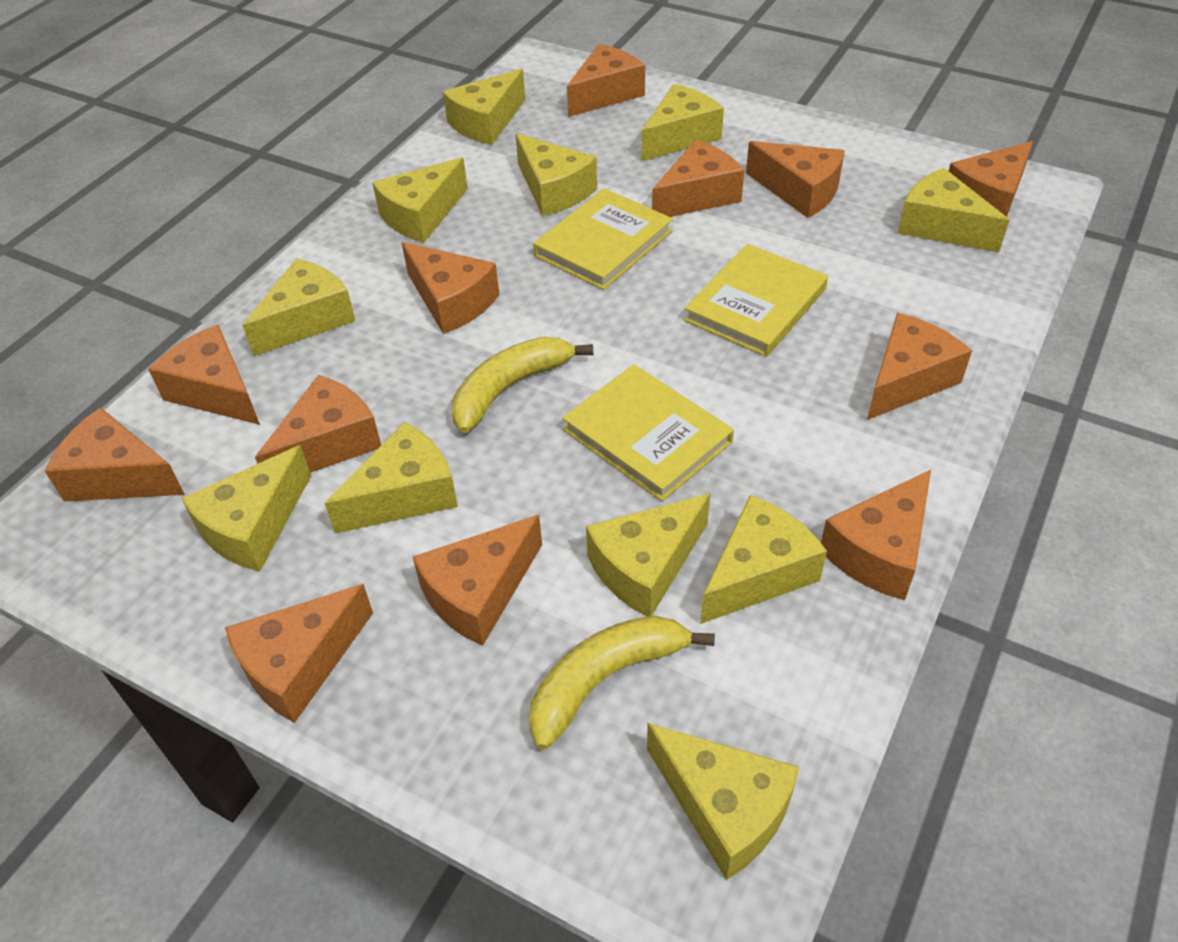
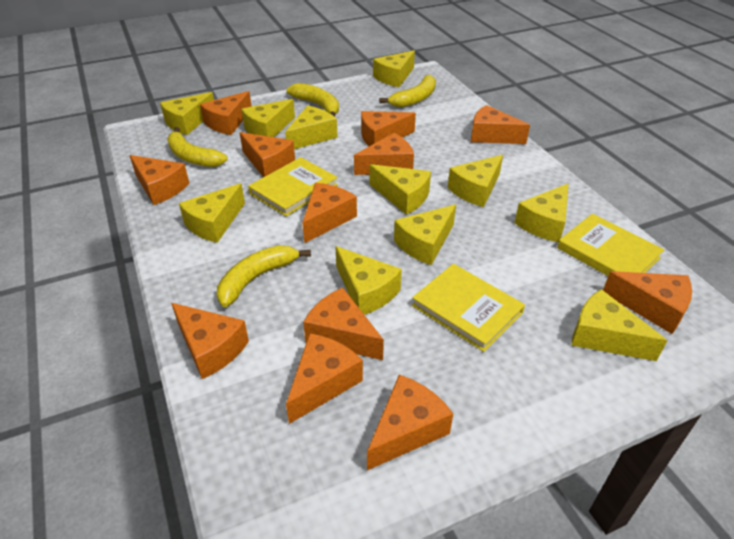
yellow banana: 2 -> 4

